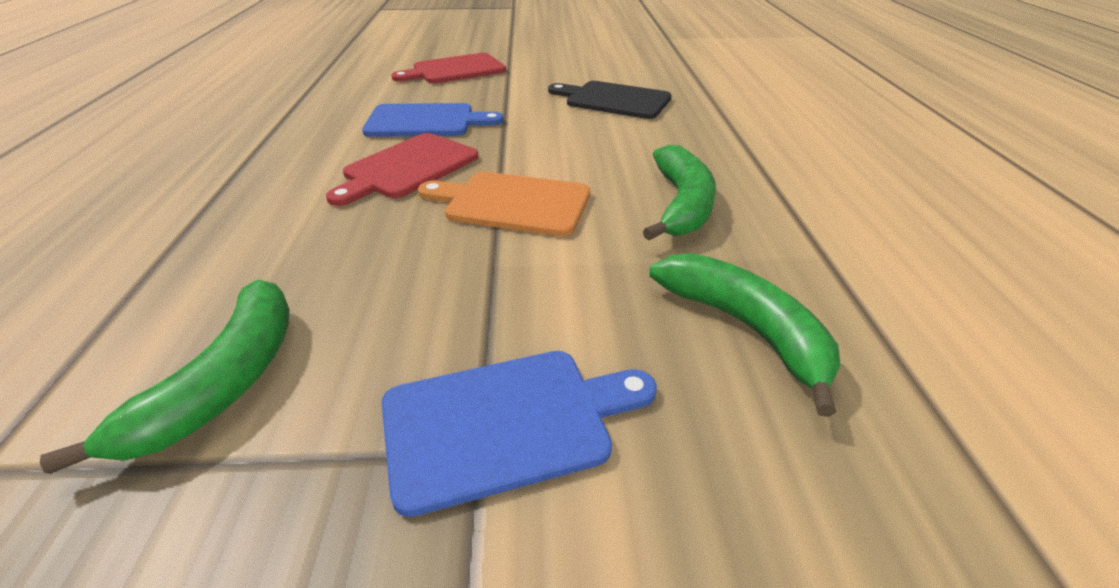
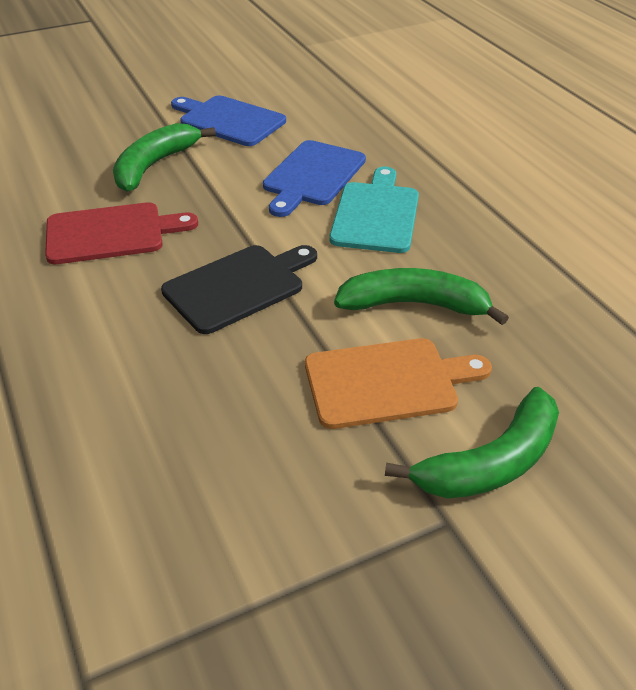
red cutting board: 2 -> 1
turquoise cutting board: 0 -> 1

